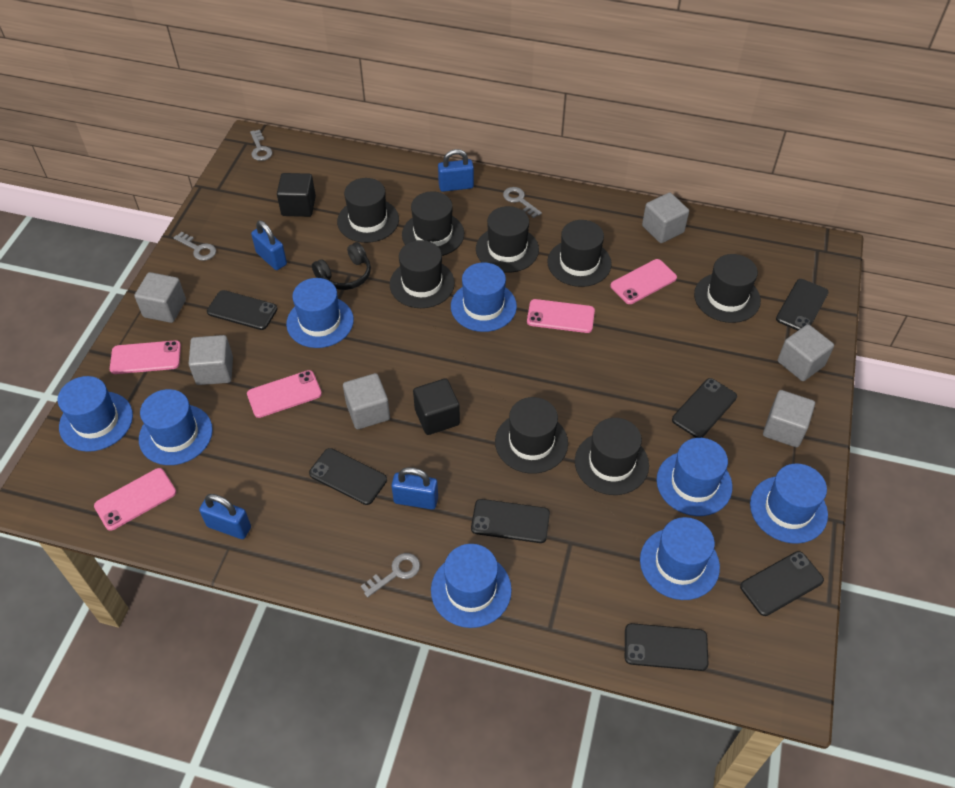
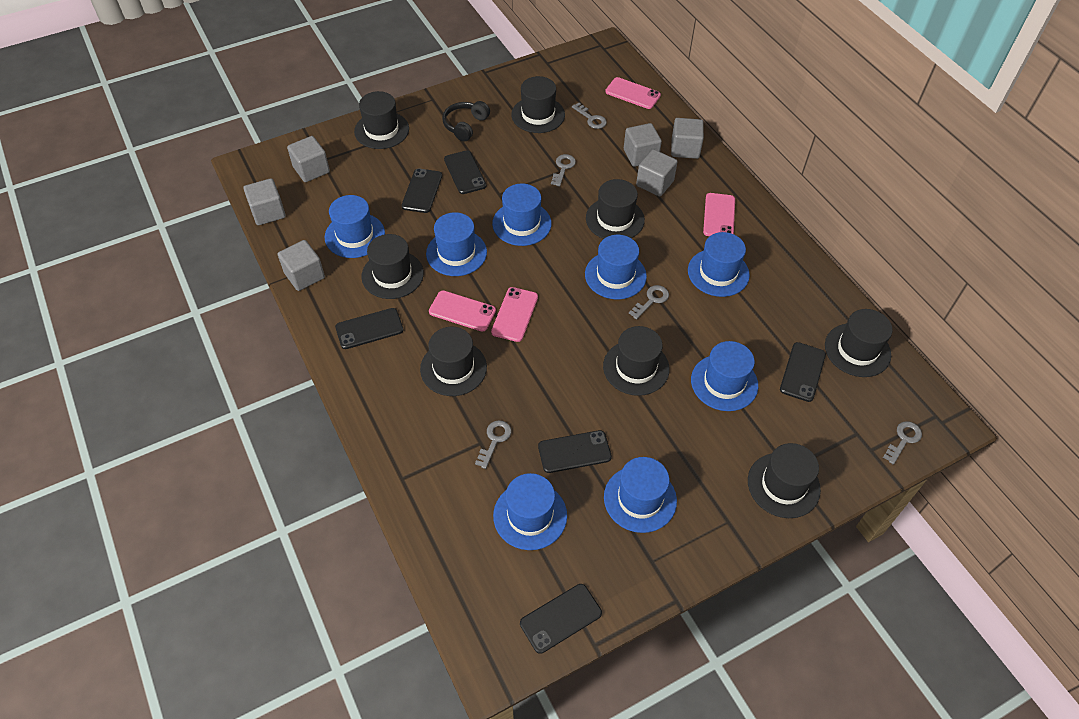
black cube: 2 -> 0
black phone: 7 -> 6
blue padlock: 4 -> 0
grey key: 4 -> 5
pink phone: 5 -> 4

